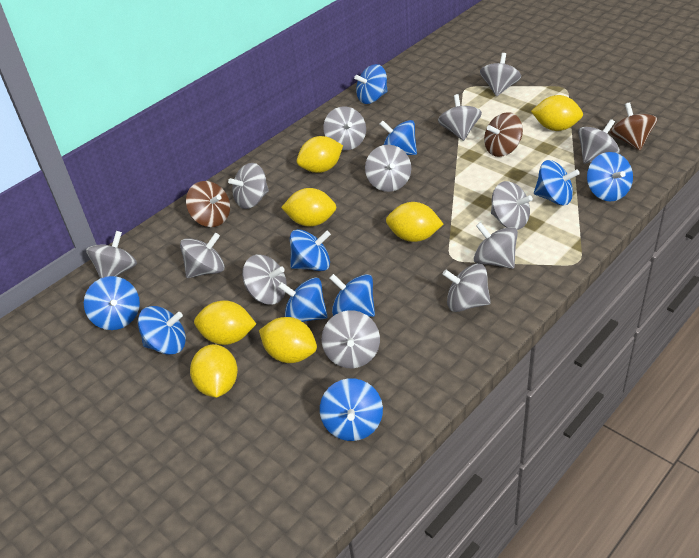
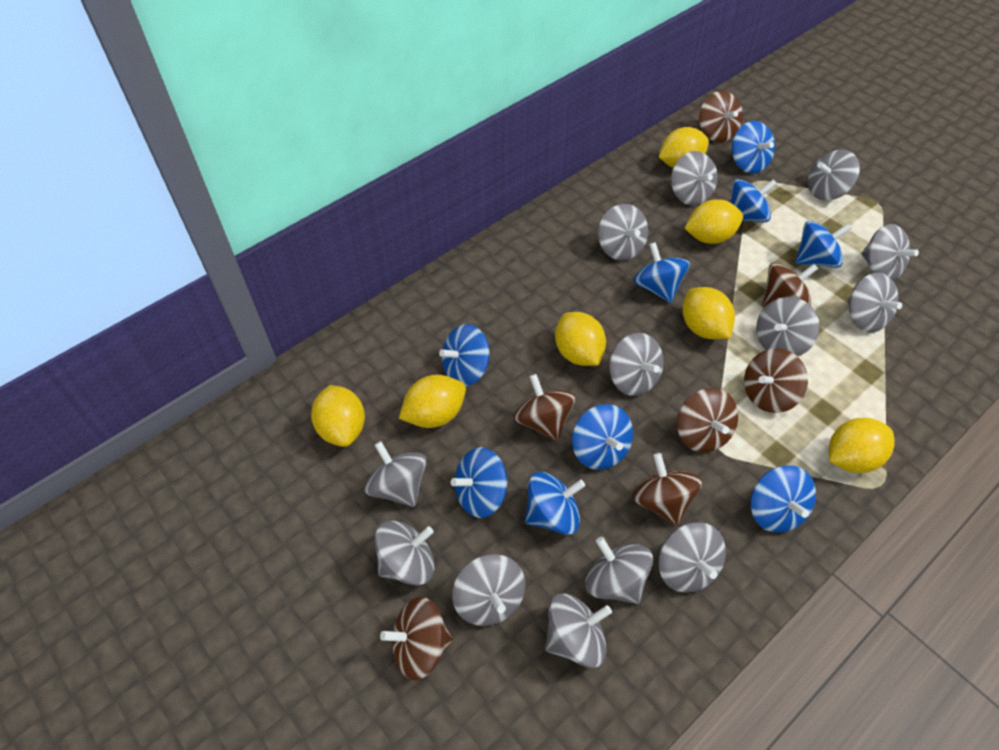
blue spinning top: 10 -> 9
brown spinning top: 3 -> 7

